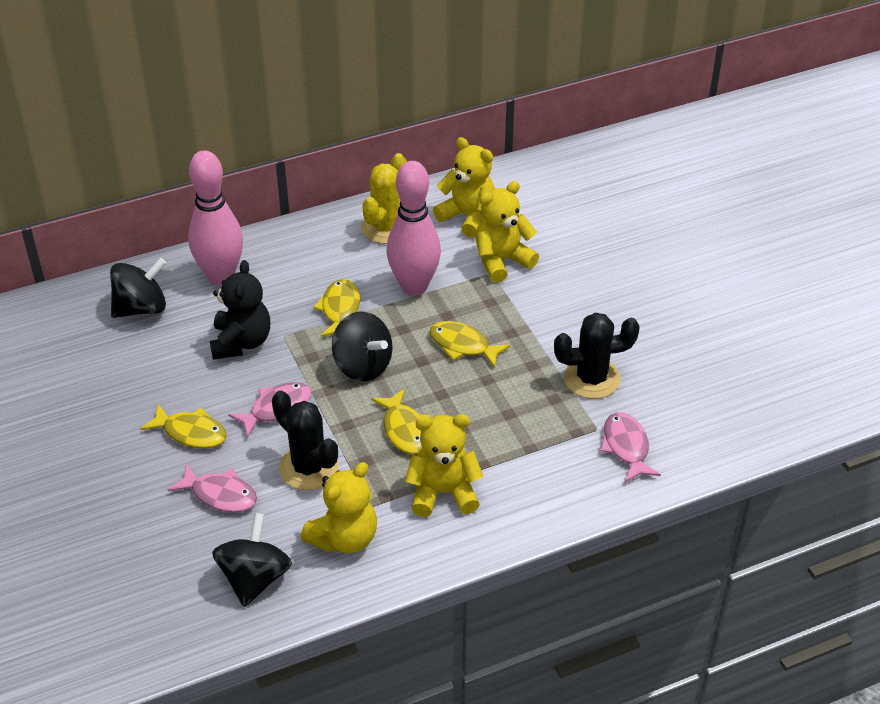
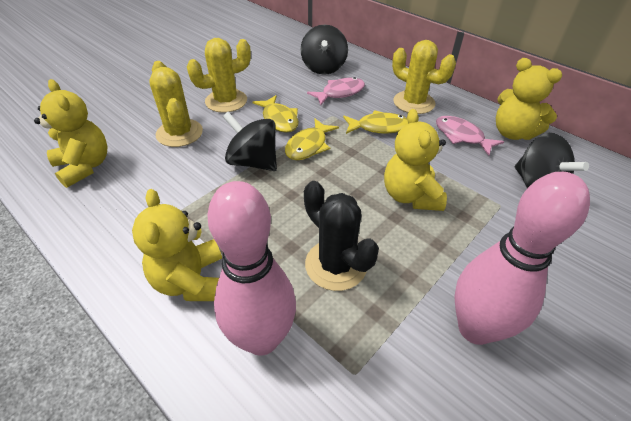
black cactus: 2 -> 1
black teddy bear: 1 -> 0
pink fish: 3 -> 2
yellow cactus: 1 -> 3
yellow fish: 4 -> 3

